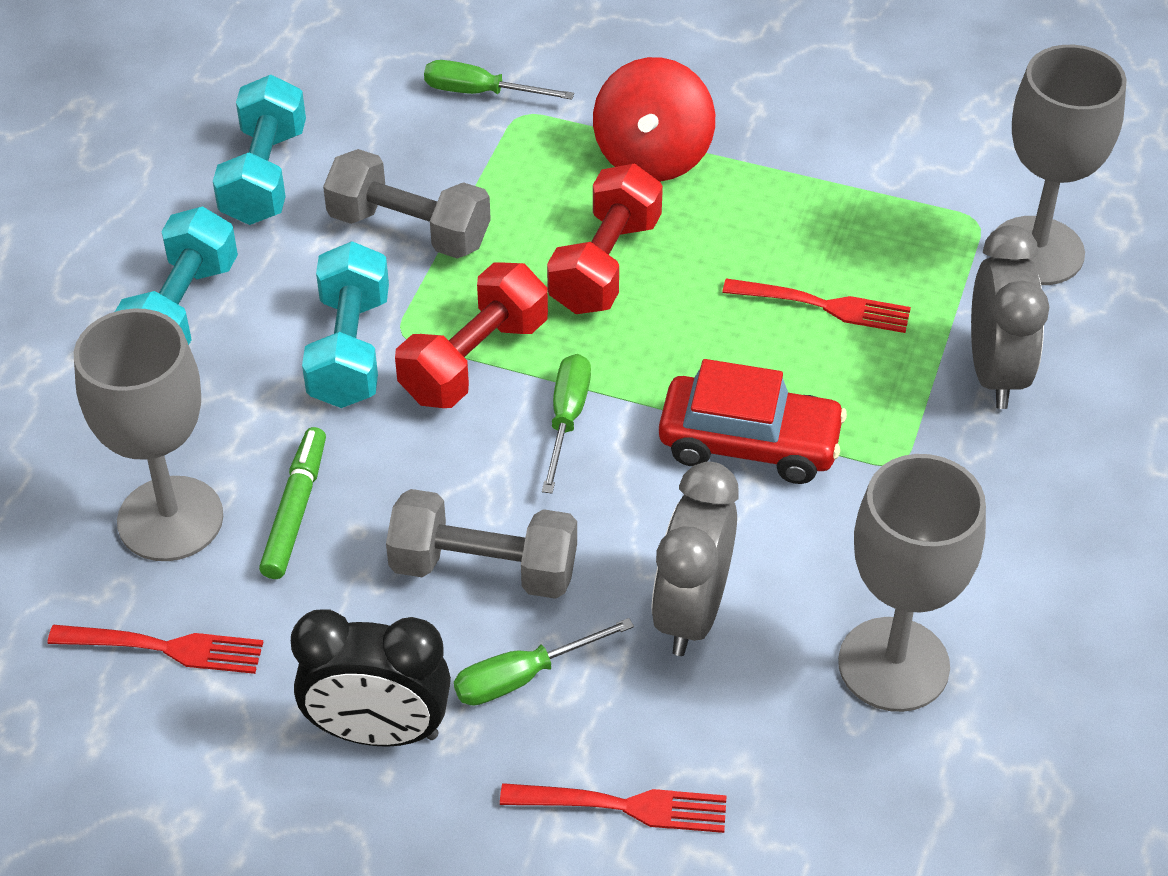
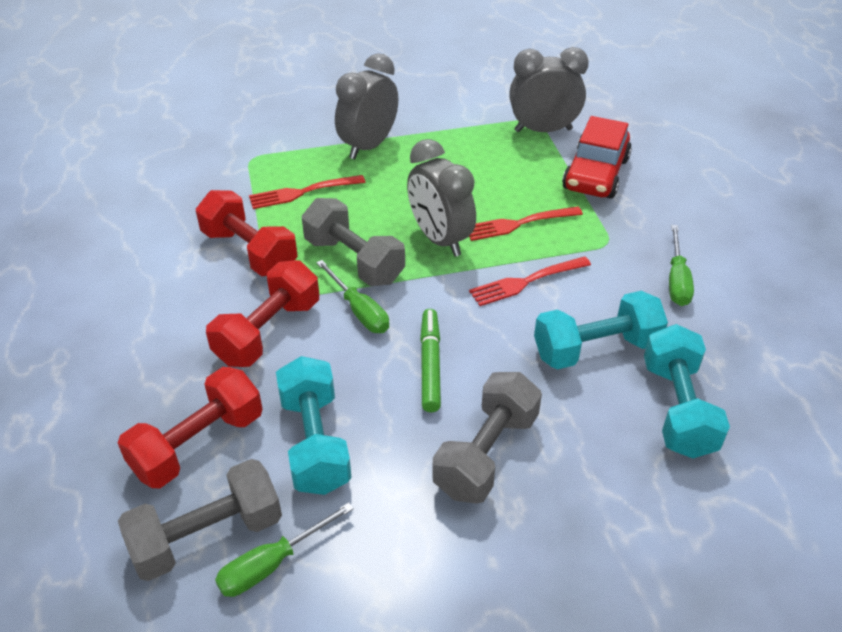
black clock: 1 -> 0
grey clock: 2 -> 3
grey dumbbell: 2 -> 3
grey goblet: 3 -> 0
red dumbbell: 2 -> 3
red spinning top: 1 -> 0

